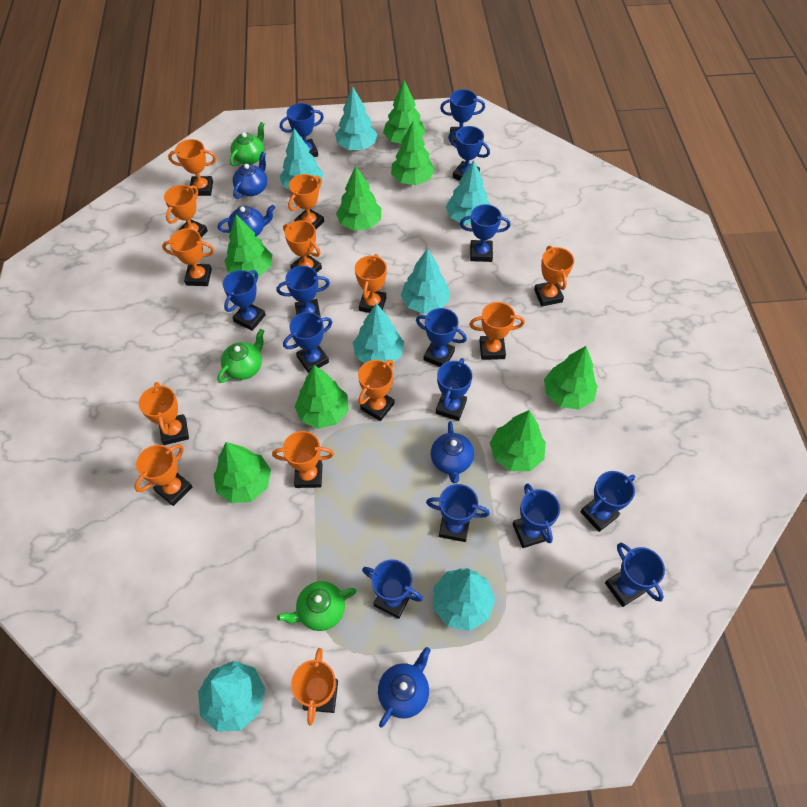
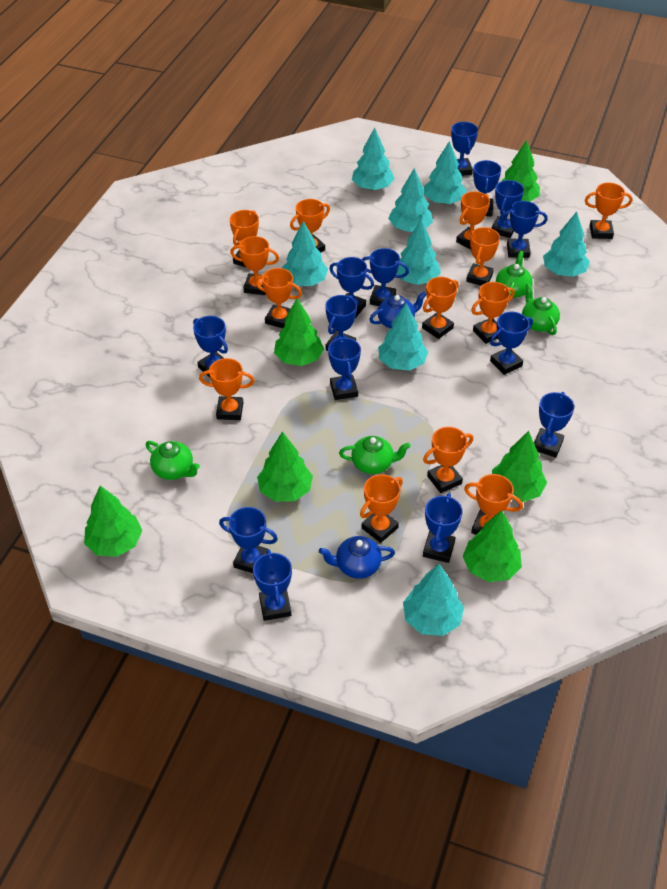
blue teapot: 4 -> 2
green teapot: 3 -> 4
green tree: 8 -> 6
turquoise tree: 7 -> 8

